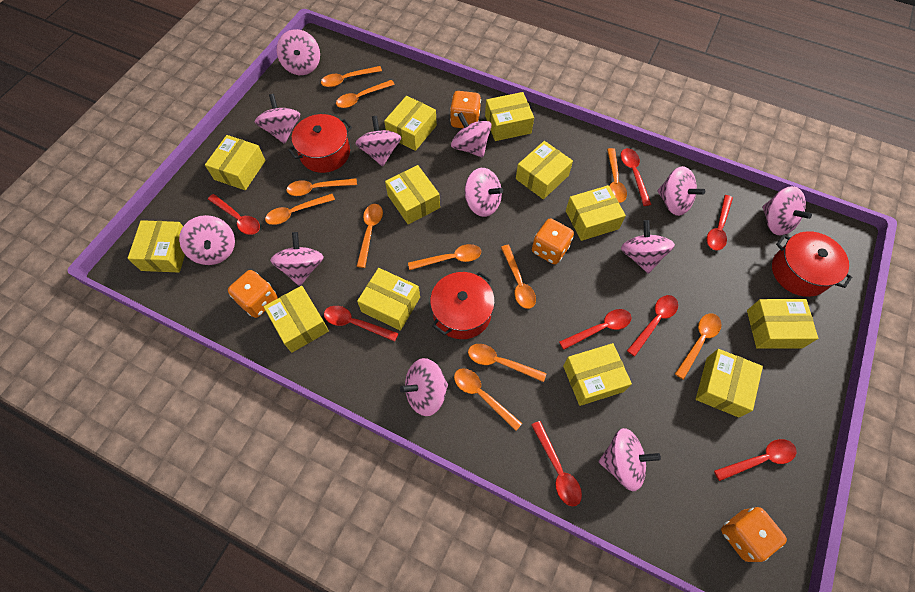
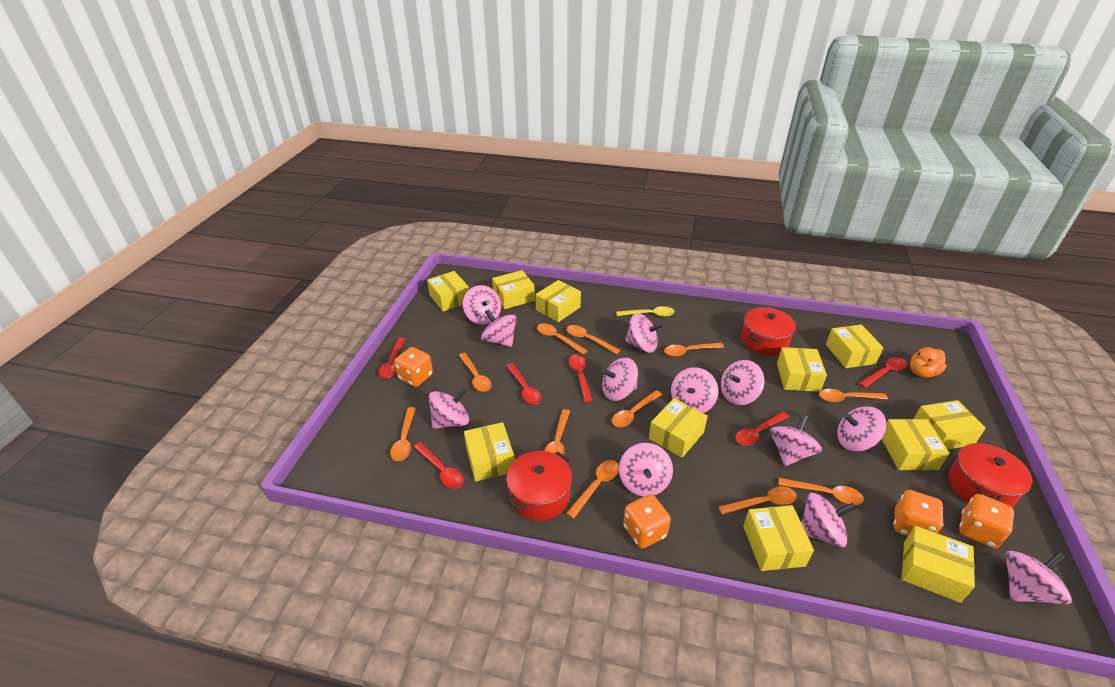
orange duck: 0 -> 1
red spoon: 8 -> 6
yellow box: 12 -> 11
yellow spoon: 0 -> 1

